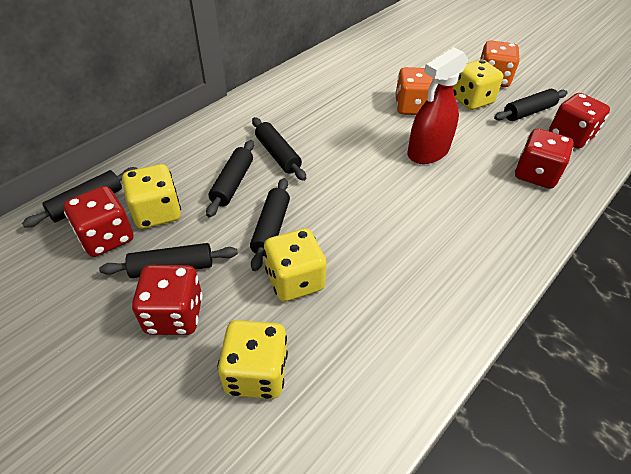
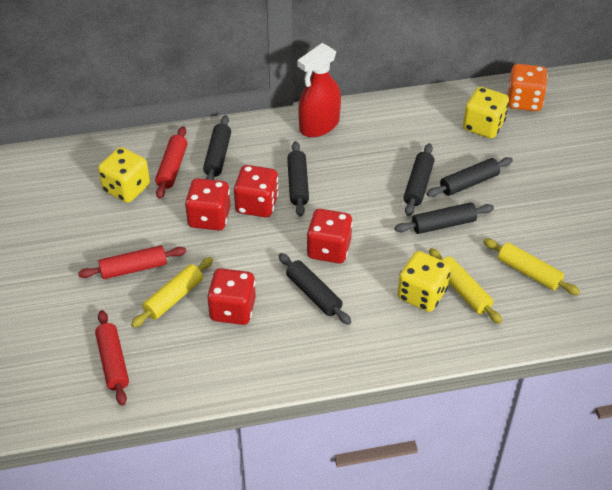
orange dice: 2 -> 1
red rolling pin: 0 -> 3
yellow dice: 4 -> 3
yellow rolling pin: 0 -> 3

